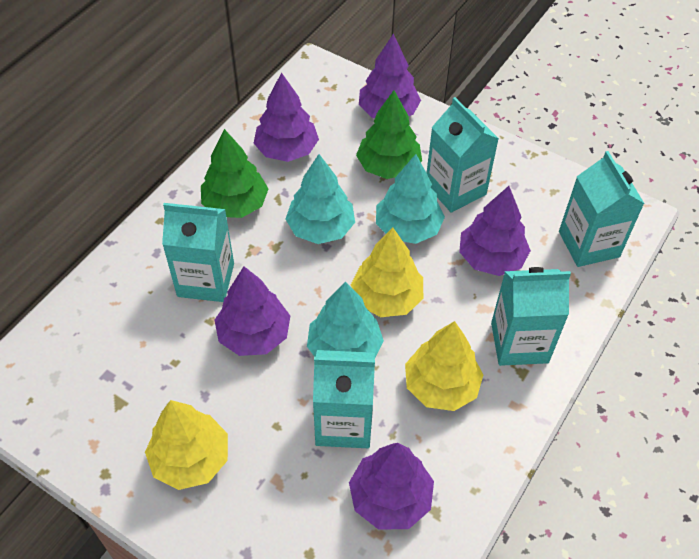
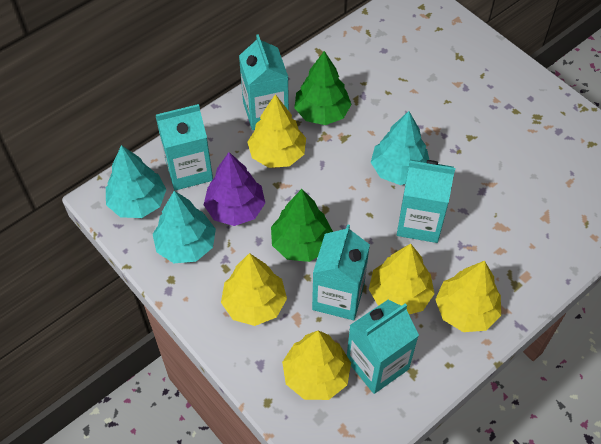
purple tree: 5 -> 1
yellow tree: 3 -> 5

